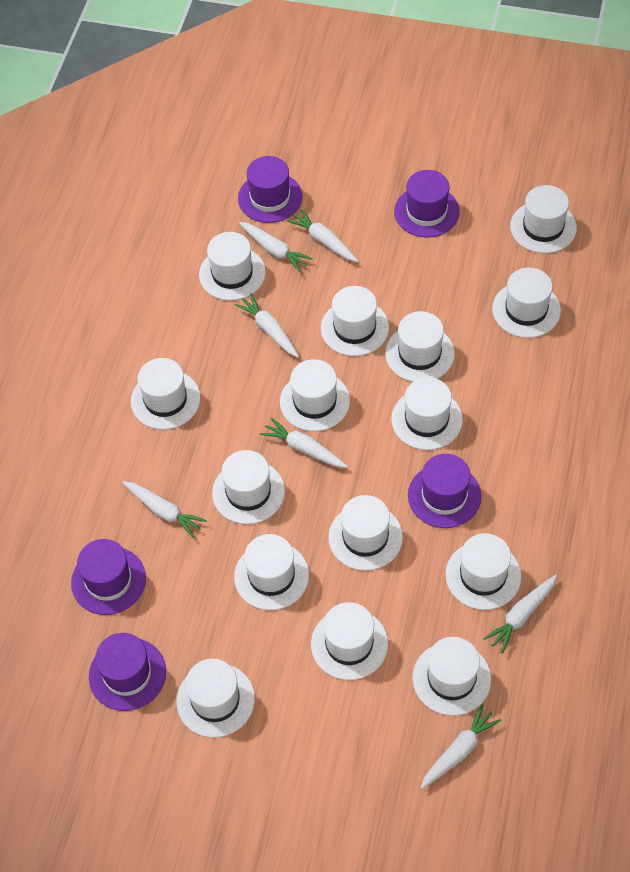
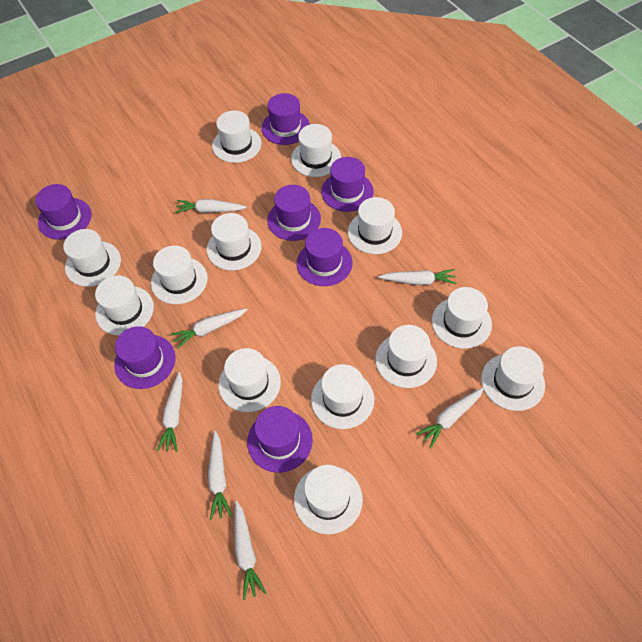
purple hat: 5 -> 7
white hat: 15 -> 13

